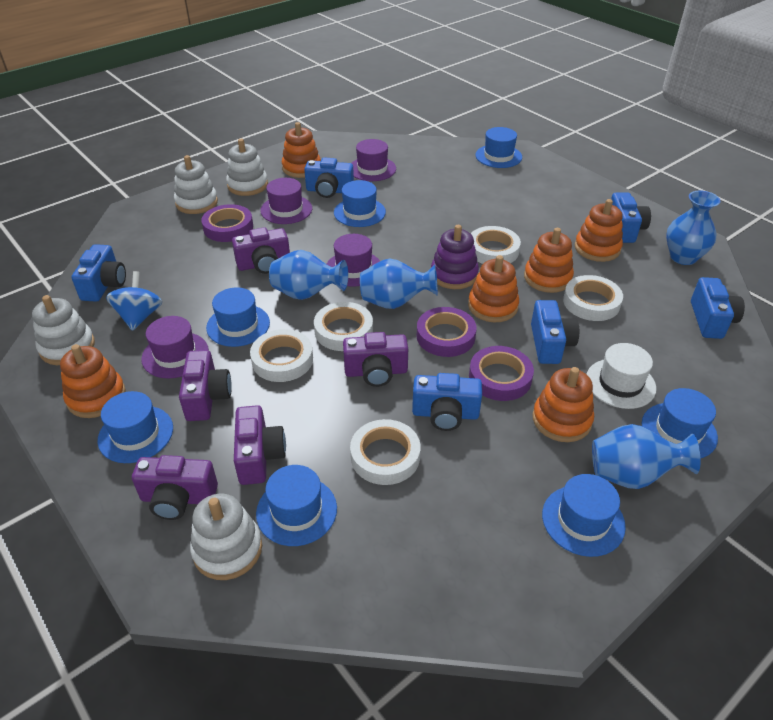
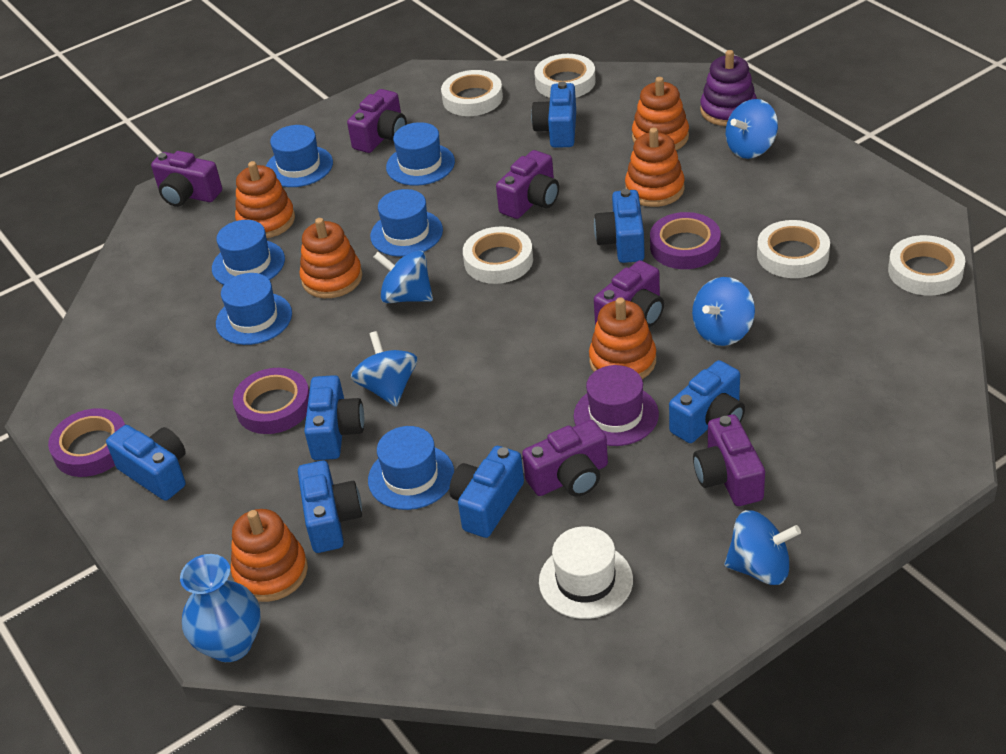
blue camera: 6 -> 7
blue hat: 7 -> 6
blue spinning top: 1 -> 5
blue vase: 4 -> 1
purple camera: 5 -> 6
purple hat: 4 -> 1
white stacking toy: 4 -> 0

